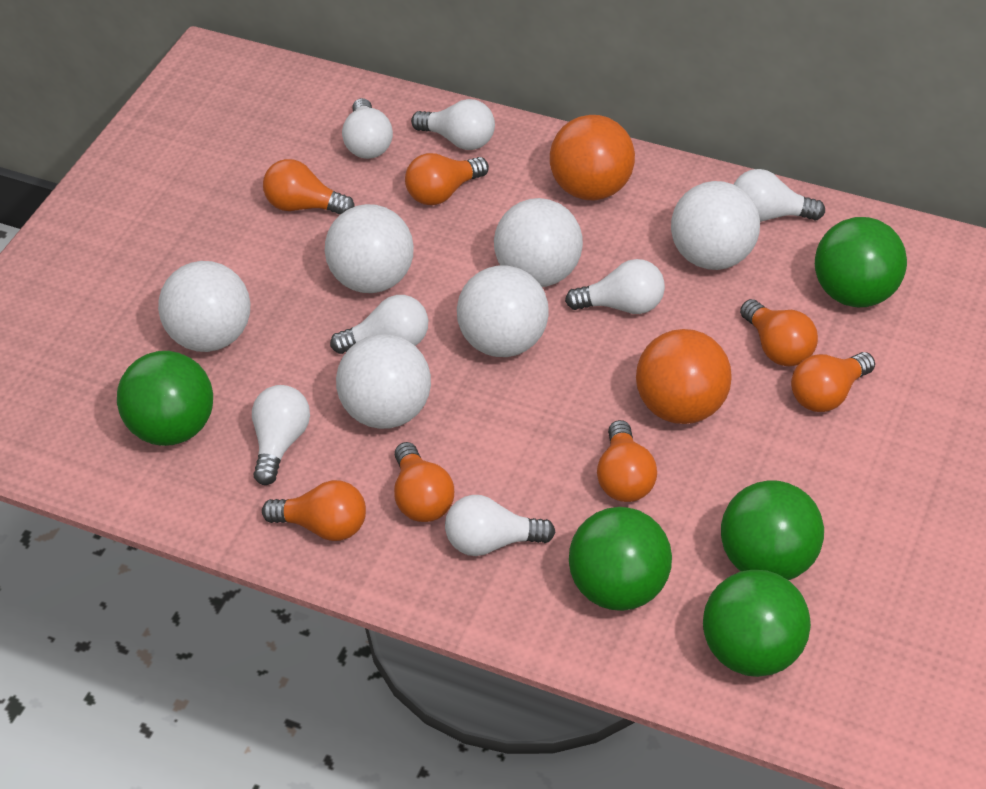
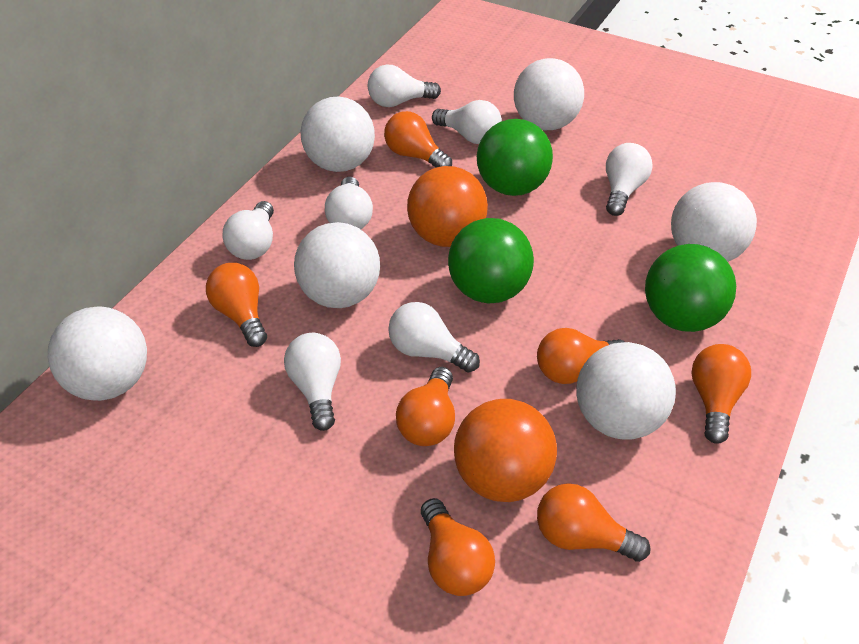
green ball: 5 -> 3

